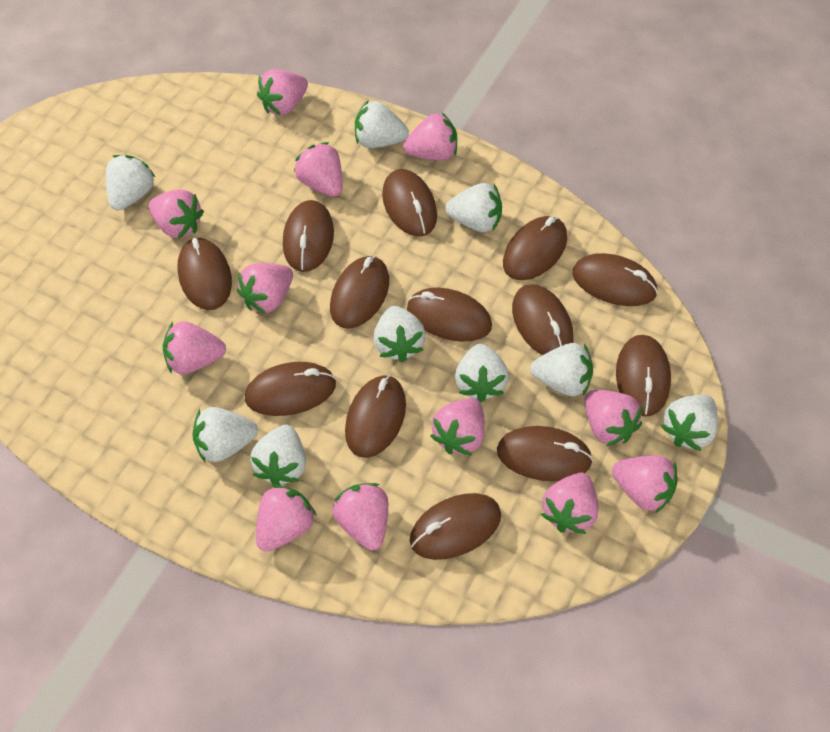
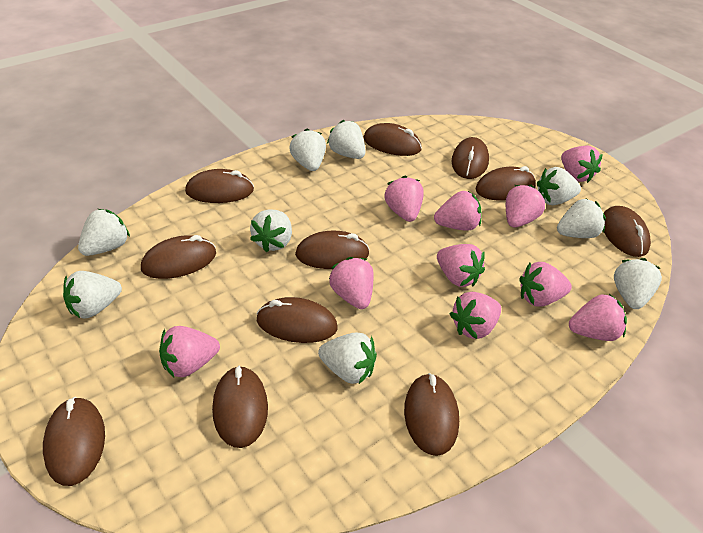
brown mouse: 13 -> 11
pink strawberry: 12 -> 10

